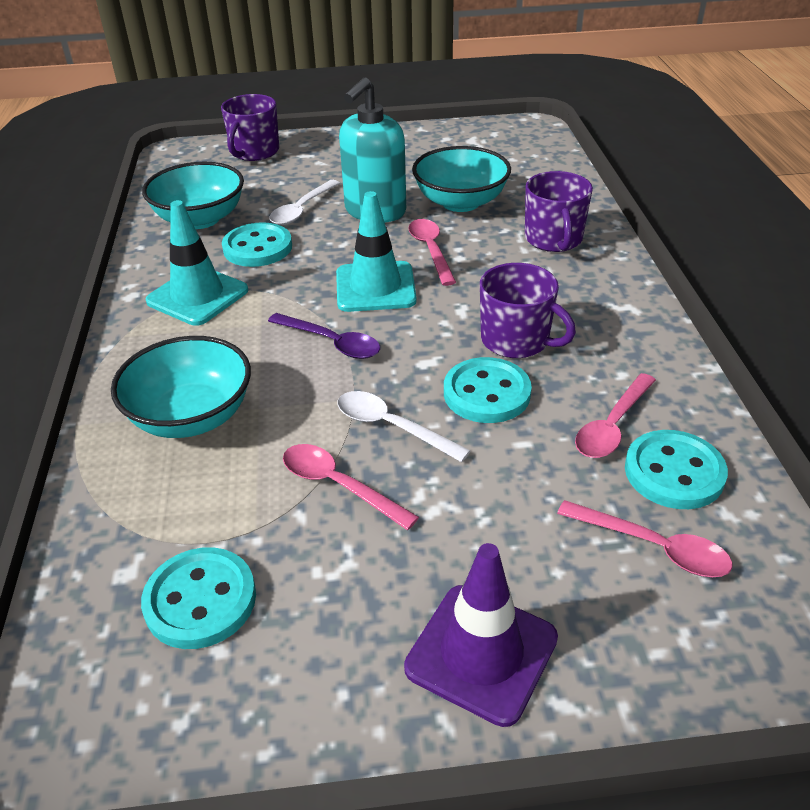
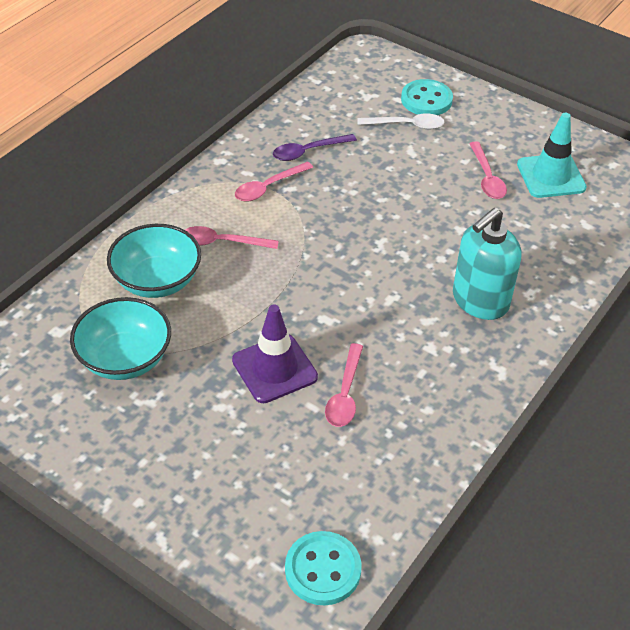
purple mug: 3 -> 0
turquoise bowl: 3 -> 2
turquoise button: 4 -> 2
turquoise traffic cone: 2 -> 1
white spoon: 2 -> 1

